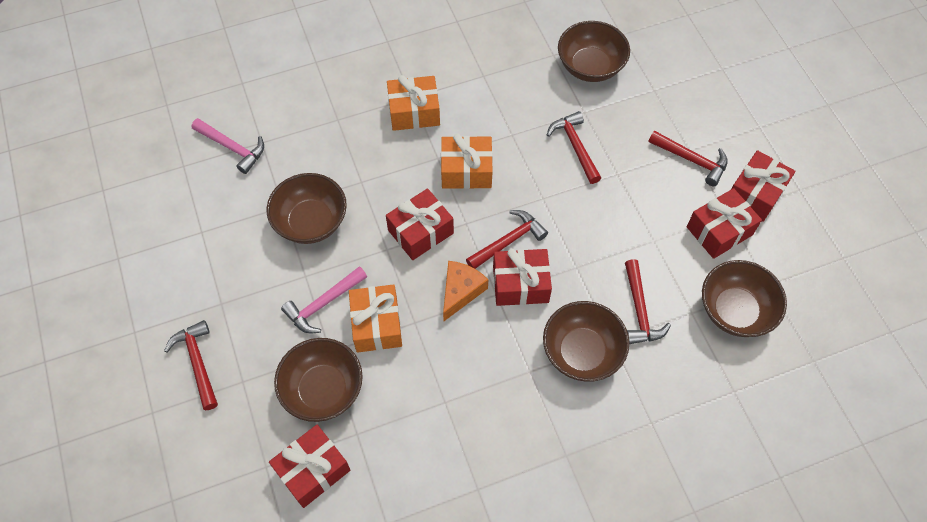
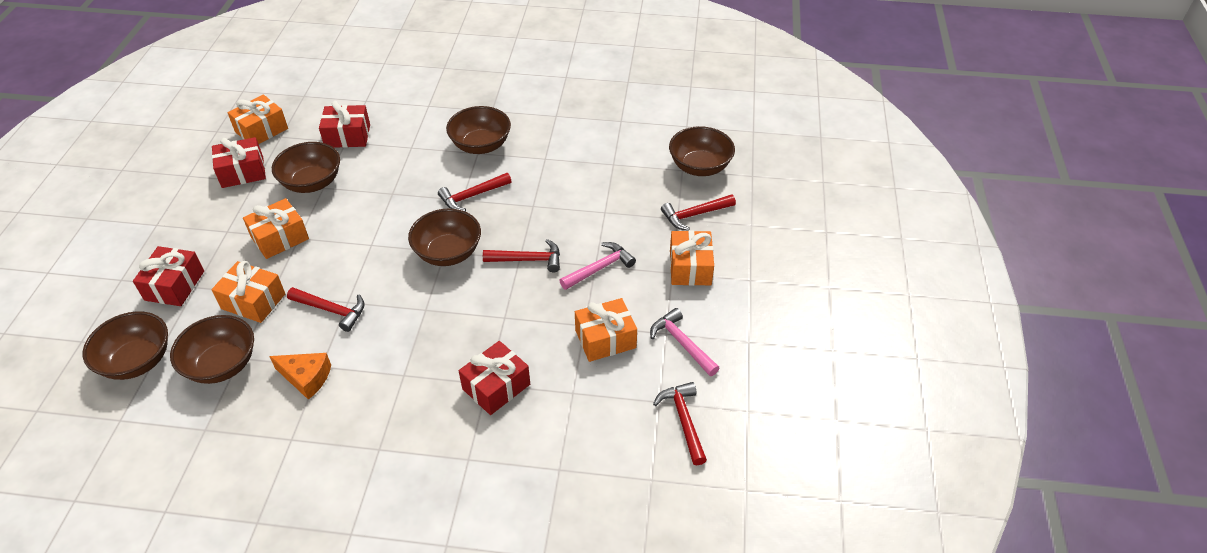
brown bowl: 5 -> 6
orange gift: 3 -> 5
red gift: 5 -> 4

